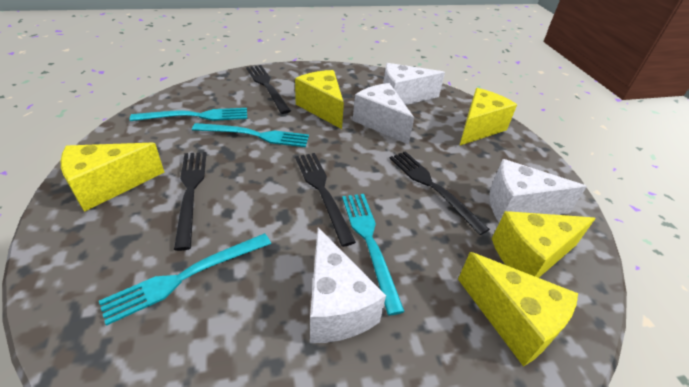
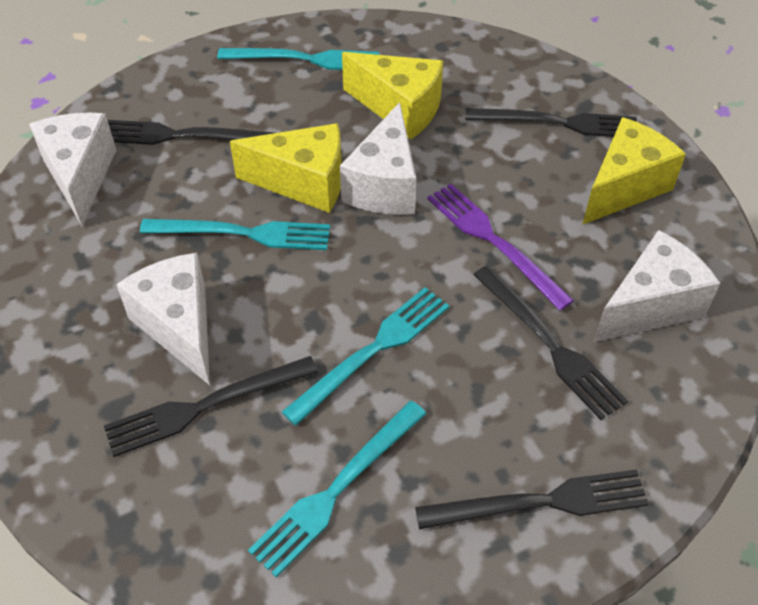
black fork: 4 -> 5
purple fork: 0 -> 1
yellow cheese: 5 -> 3

